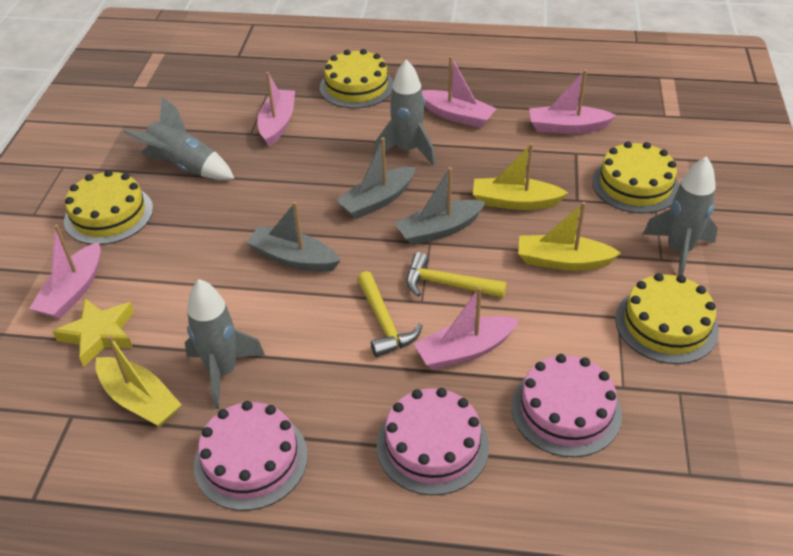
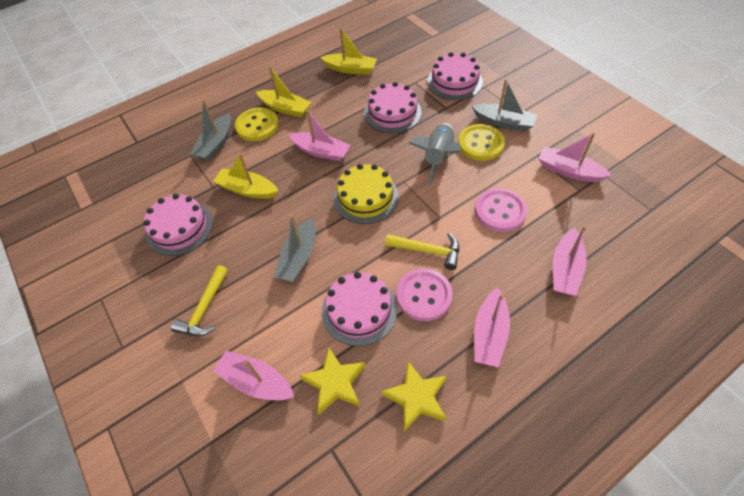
grey rocket: 4 -> 1
pink button: 0 -> 2
pink cake: 3 -> 4
yellow button: 0 -> 2
yellow cake: 4 -> 1
yellow star: 1 -> 2

